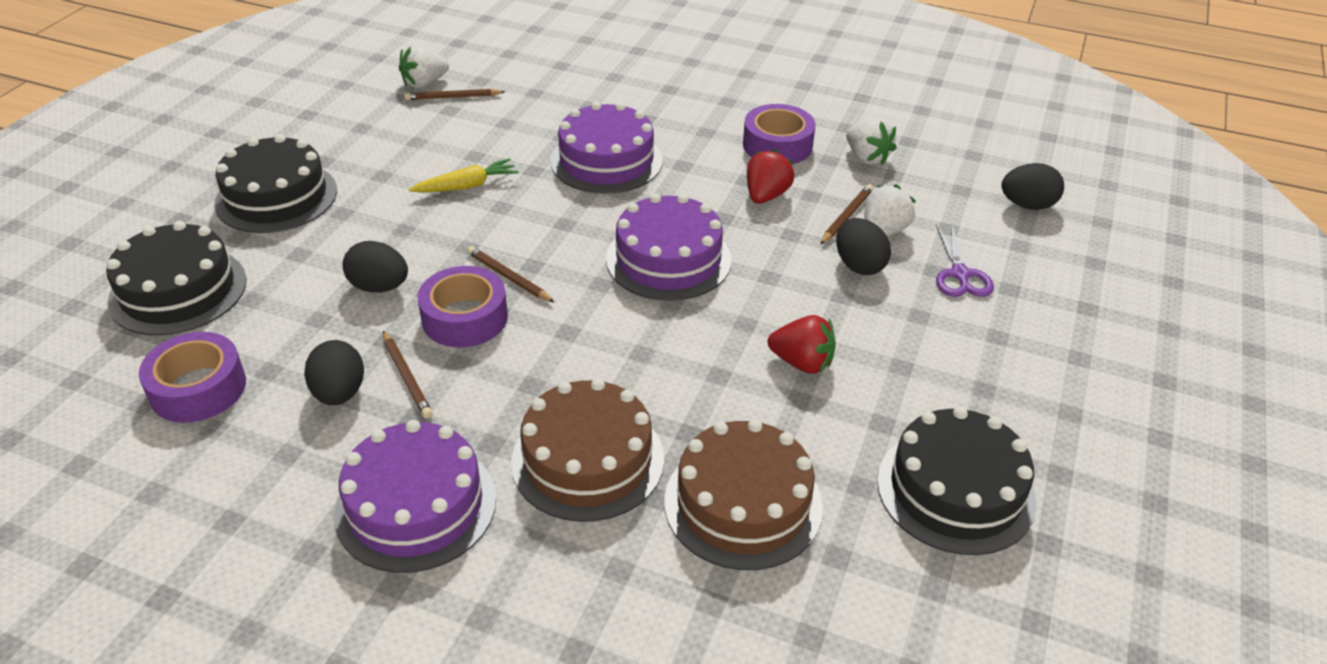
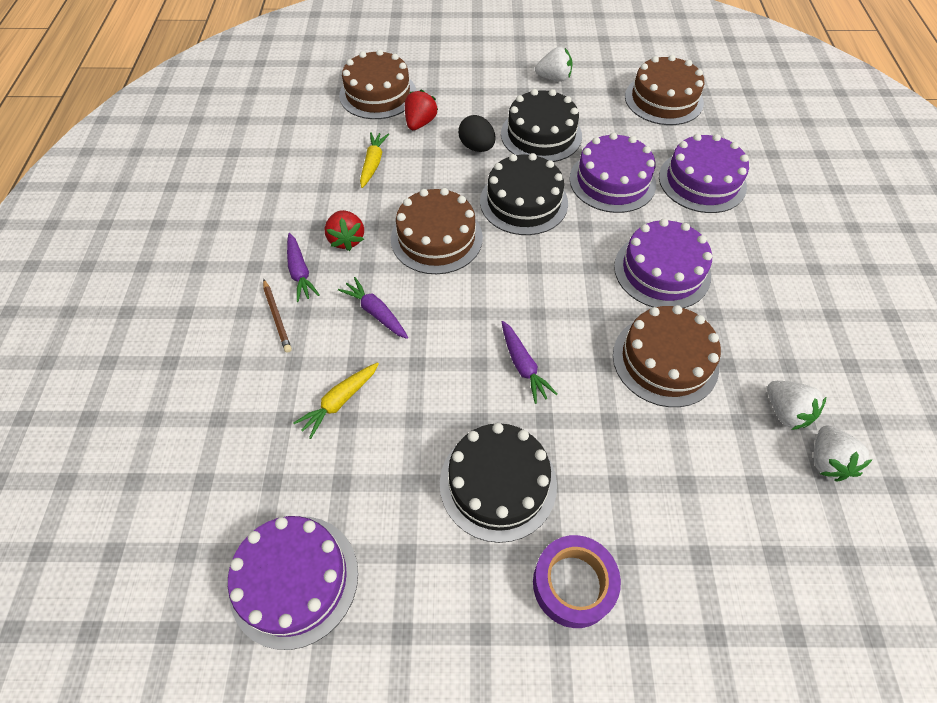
black egg: 4 -> 1
brown cake: 2 -> 4
brown pencil: 4 -> 1
purple cake: 3 -> 4
purple carrot: 0 -> 3
purple scissors: 1 -> 0
purple tape: 3 -> 1
yellow carrot: 1 -> 2

